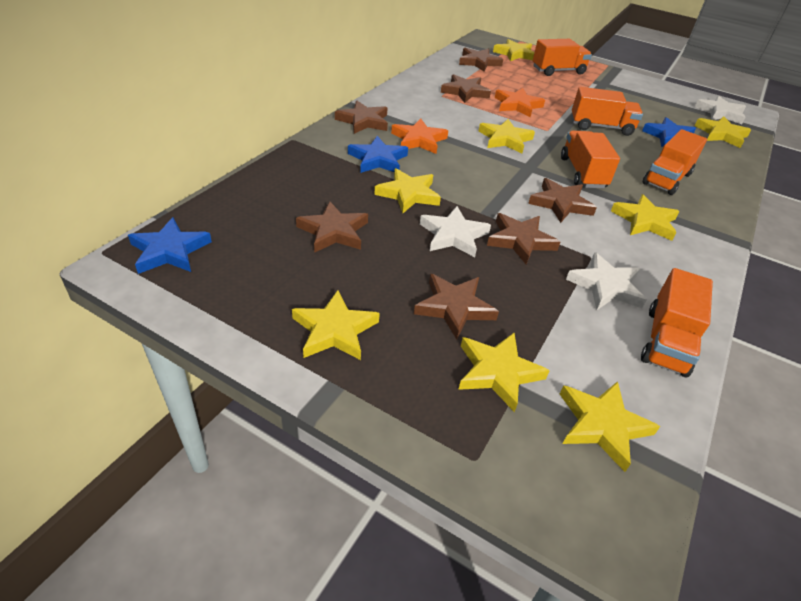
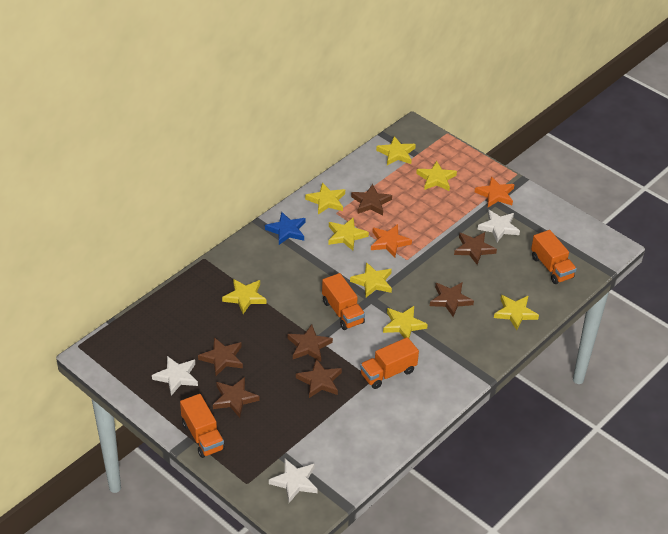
blue star: 3 -> 1
orange truck: 5 -> 4

